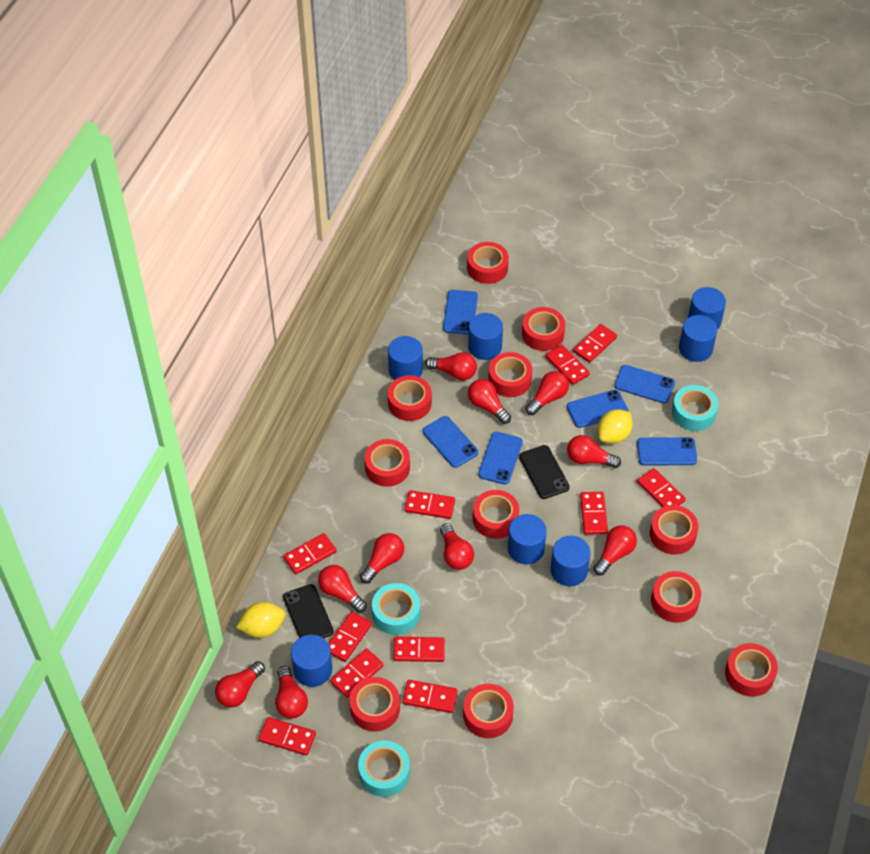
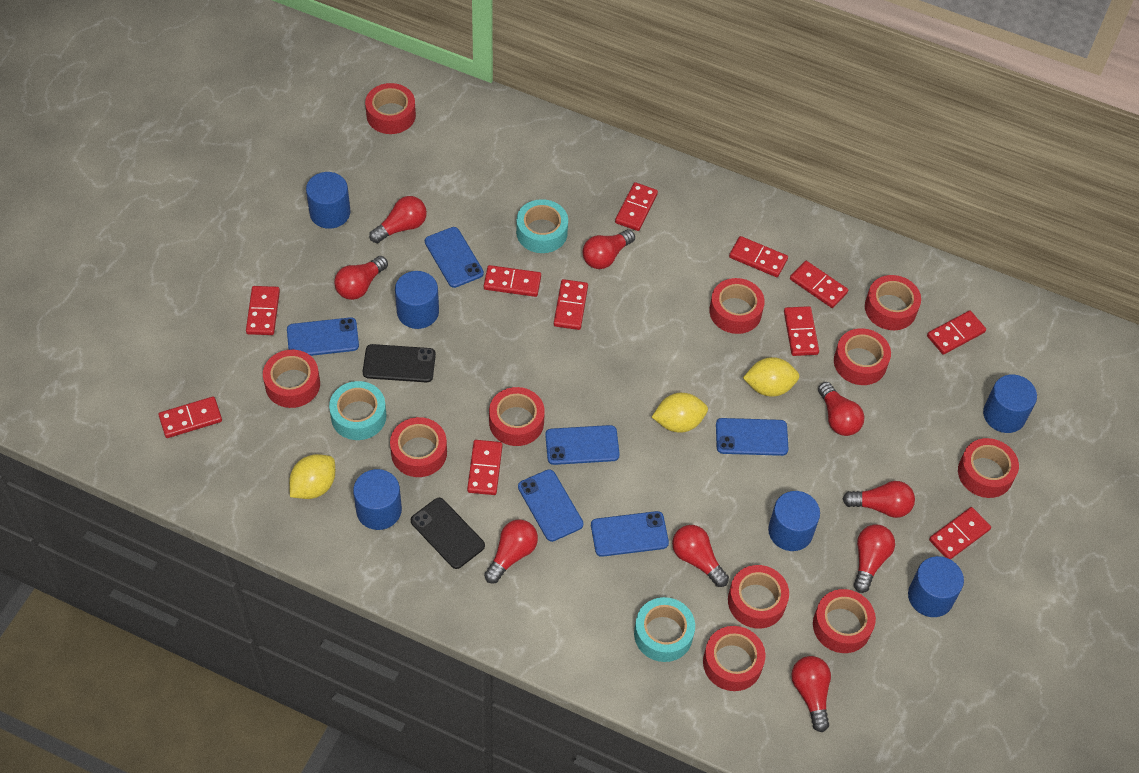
blue cylinder: 7 -> 6
red light bulb: 10 -> 9
yellow lemon: 2 -> 3

